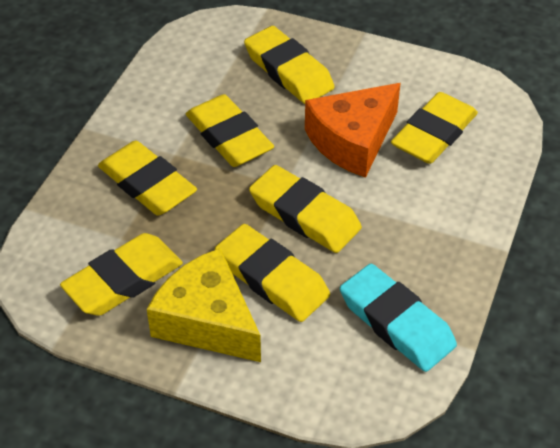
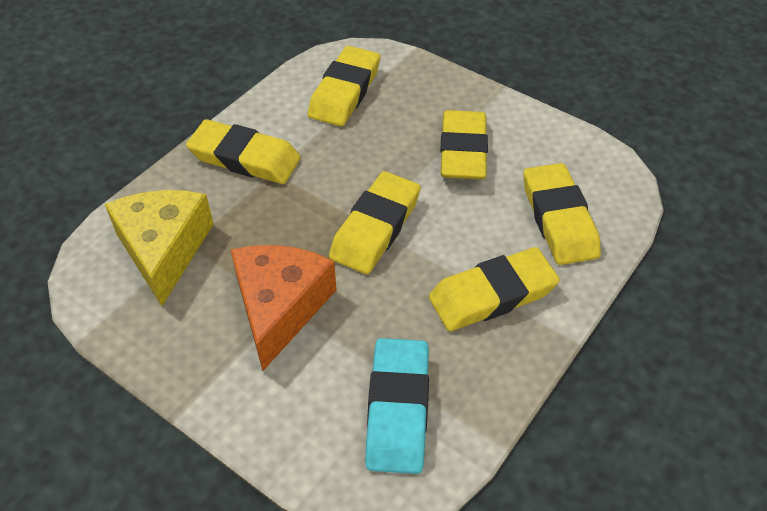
yellow eraser: 7 -> 6

